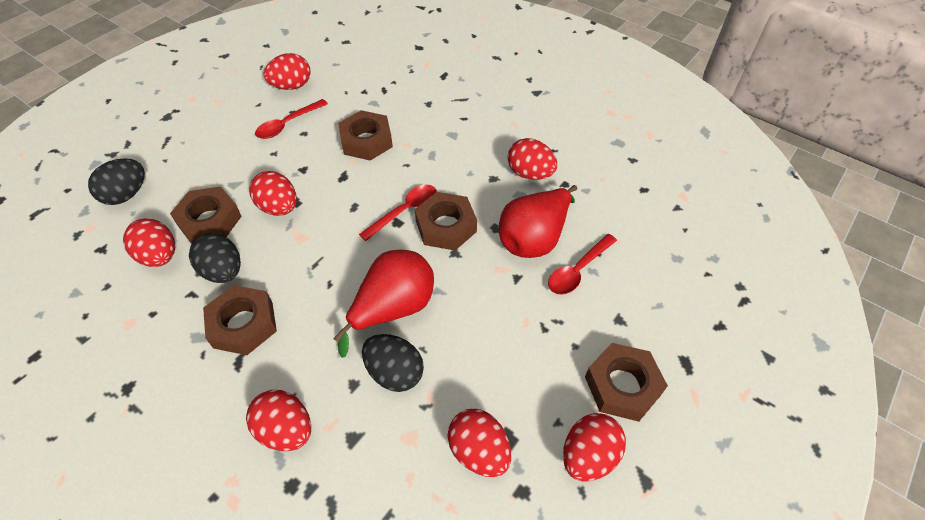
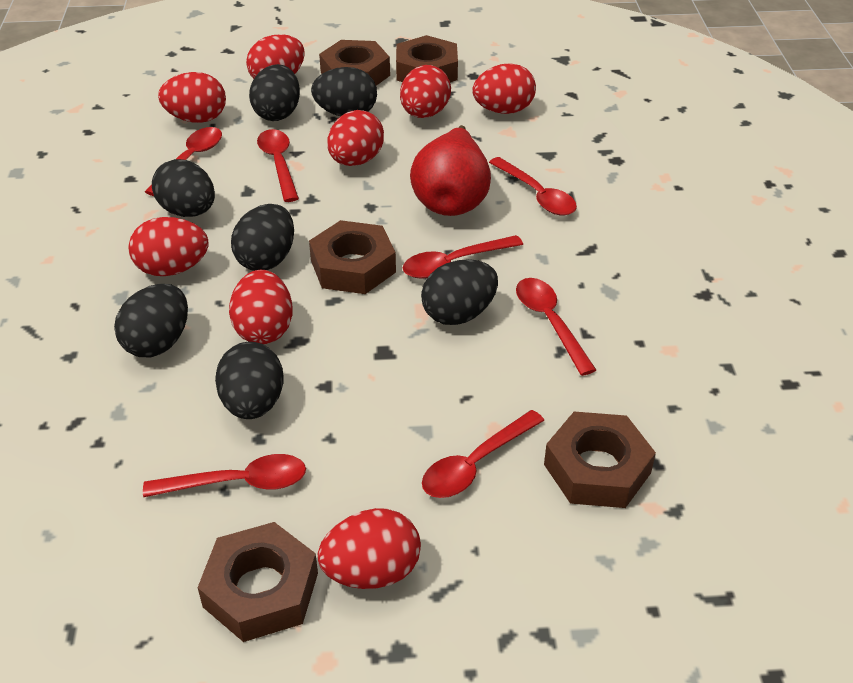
black egg: 3 -> 7
red egg: 7 -> 8
red pear: 2 -> 1
red spoon: 3 -> 7

